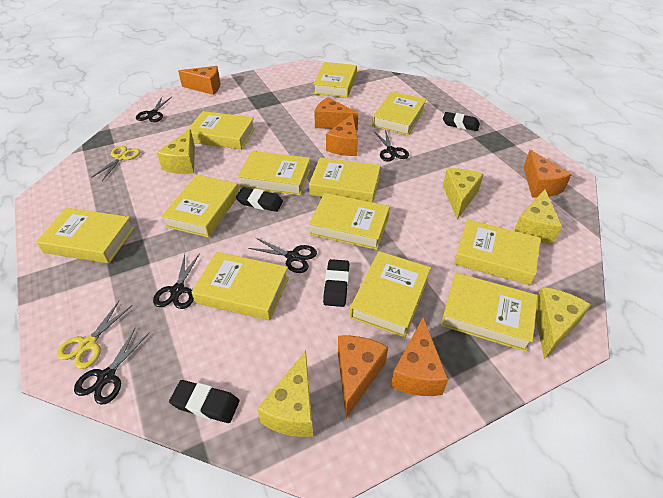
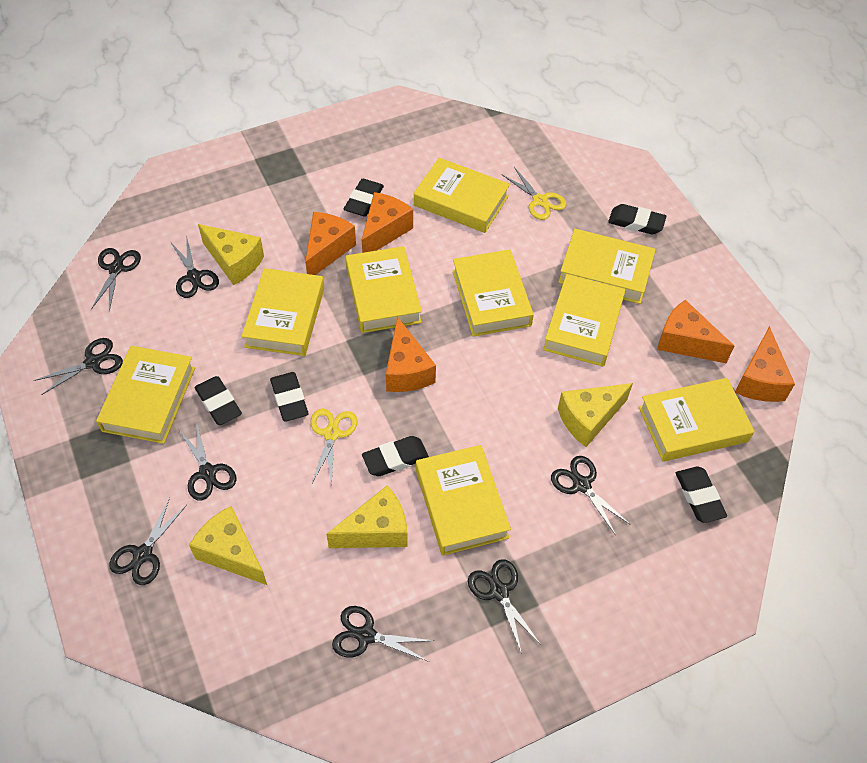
black eraser: 4 -> 6
black scissors: 5 -> 8
orange cheese: 6 -> 5
yellow book: 12 -> 9
yellow cheese: 5 -> 4

